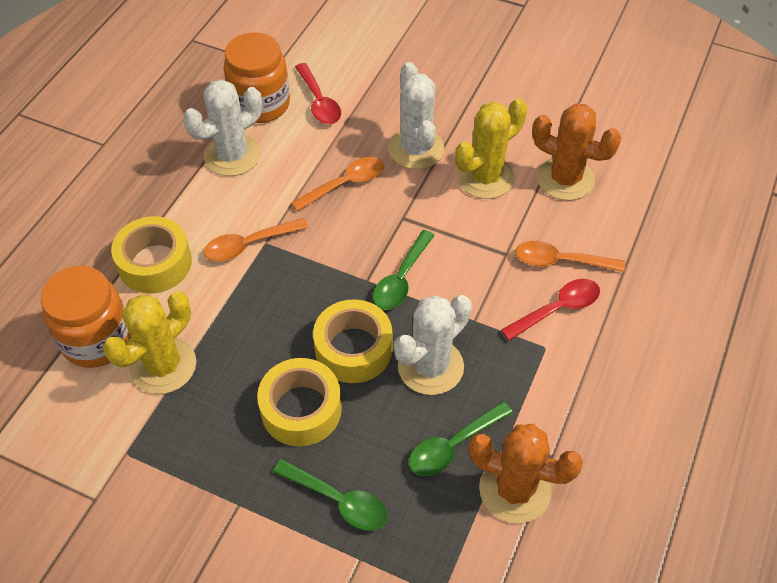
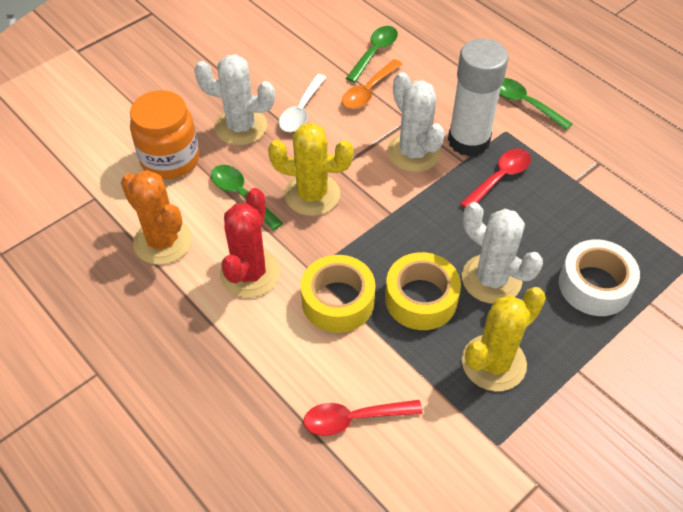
orange cactus: 2 -> 1
orange jar: 2 -> 1
orange spoon: 3 -> 1
red cactus: 0 -> 1
white glue stick: 0 -> 1
white spoon: 0 -> 1
white tape: 0 -> 1
yellow tape: 3 -> 2

